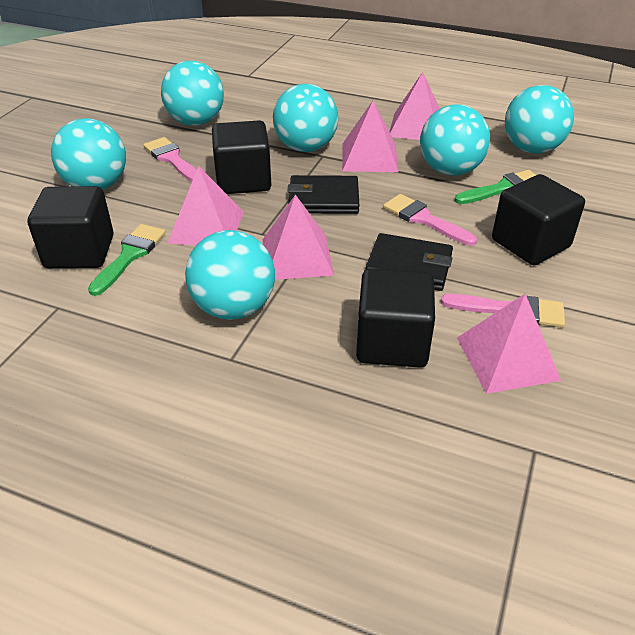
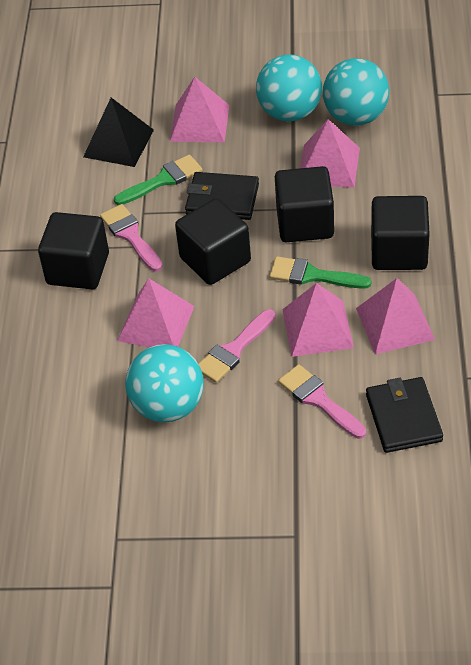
black pyramid: 0 -> 1
turquoise ball: 6 -> 3

